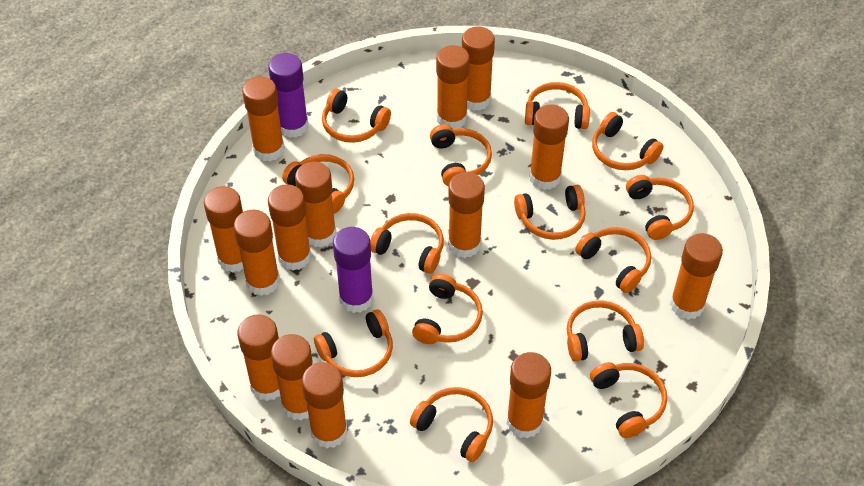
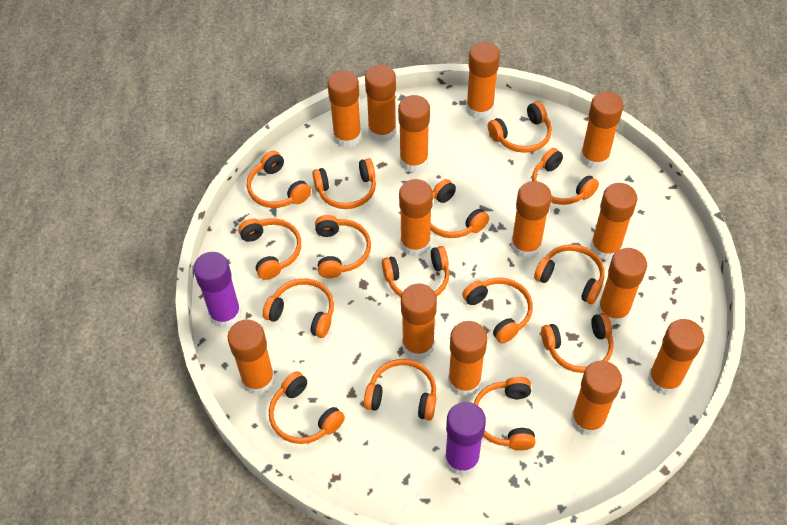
orange headphones: 14 -> 15

